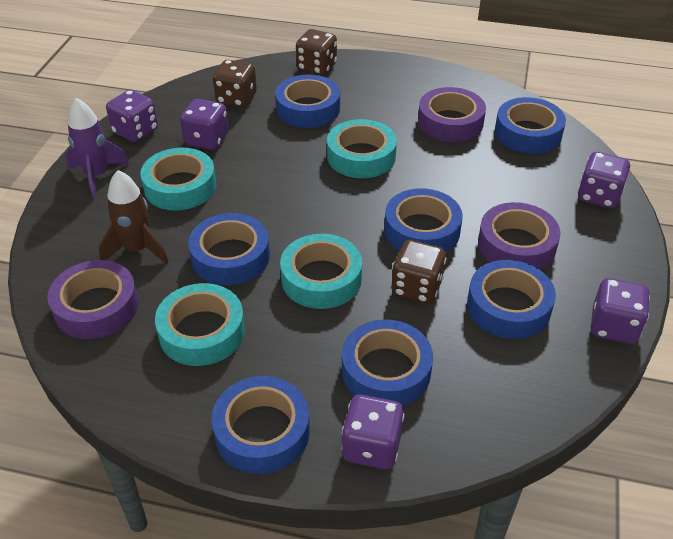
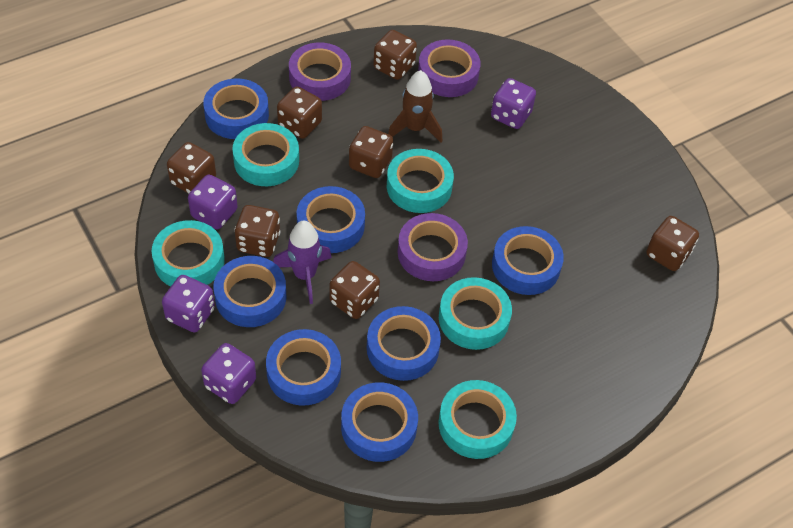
brown dice: 3 -> 7
purple dice: 5 -> 4
turquoise tape: 4 -> 5

